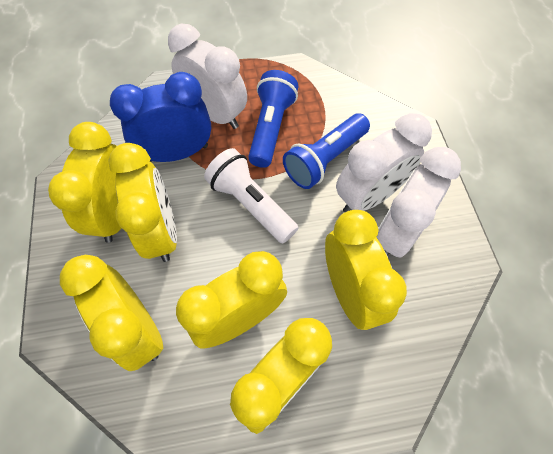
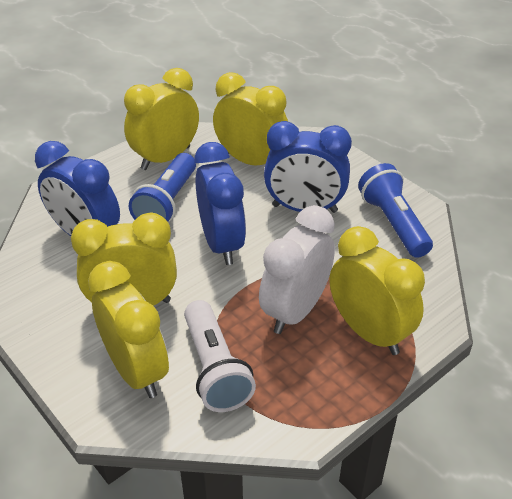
blue clock: 1 -> 3
white clock: 3 -> 1
yellow clock: 6 -> 5

